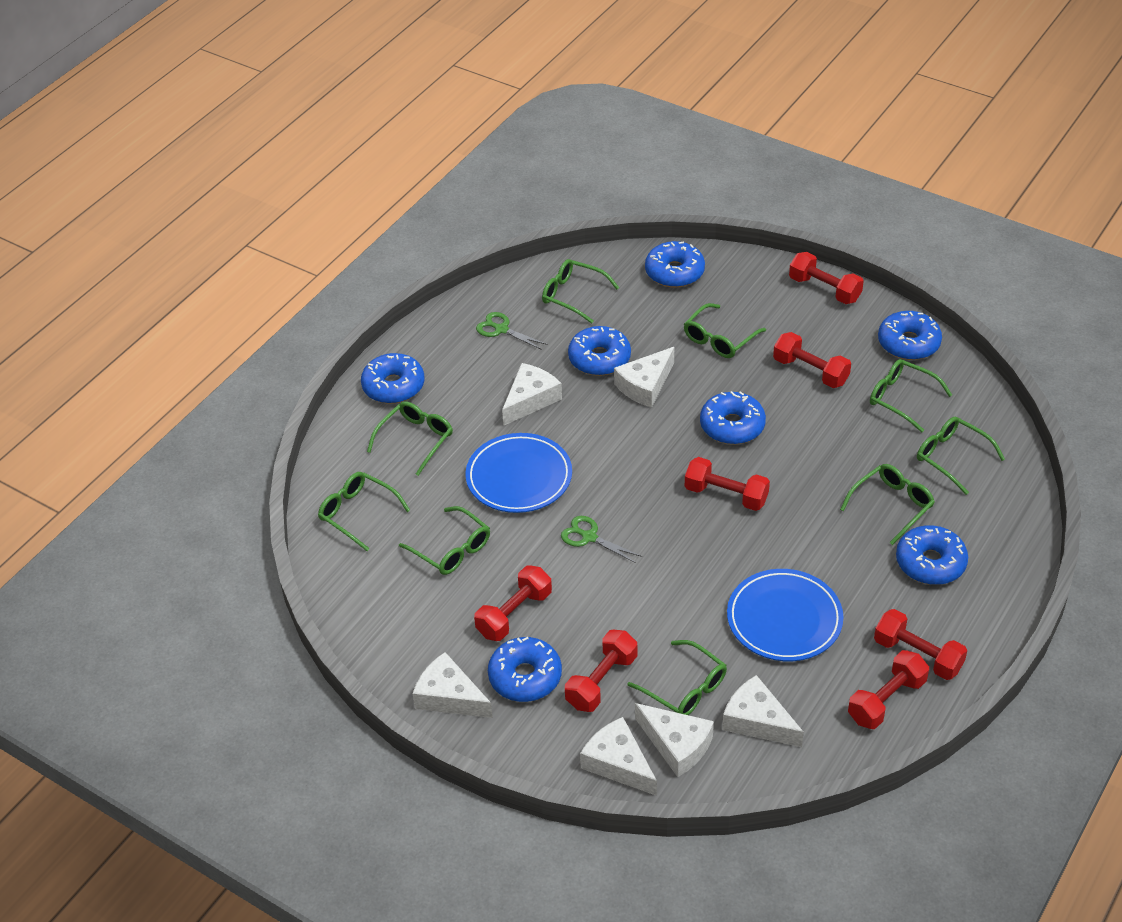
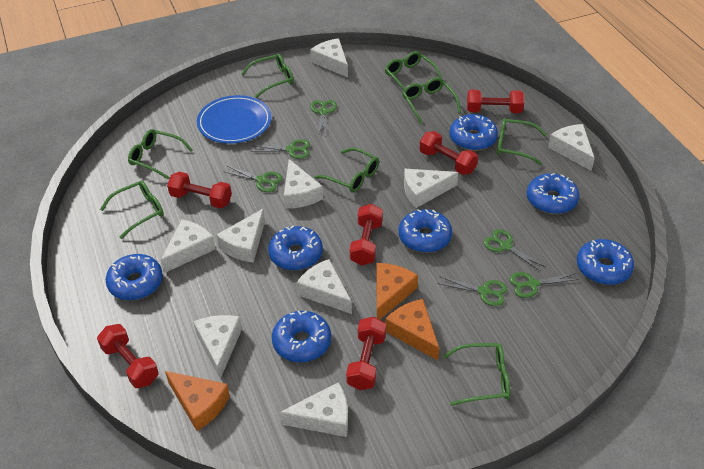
blue plate: 2 -> 1
green glasses: 9 -> 8
green scissors: 2 -> 6
orange cheese: 0 -> 3
red dumbbell: 7 -> 6
white cheese: 6 -> 9

